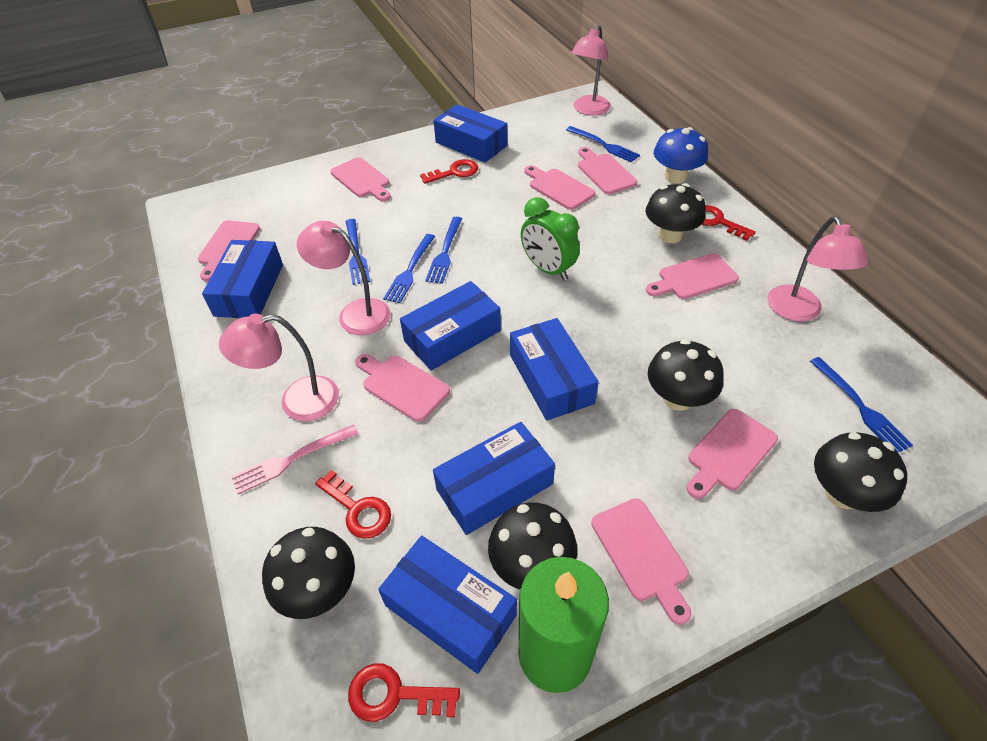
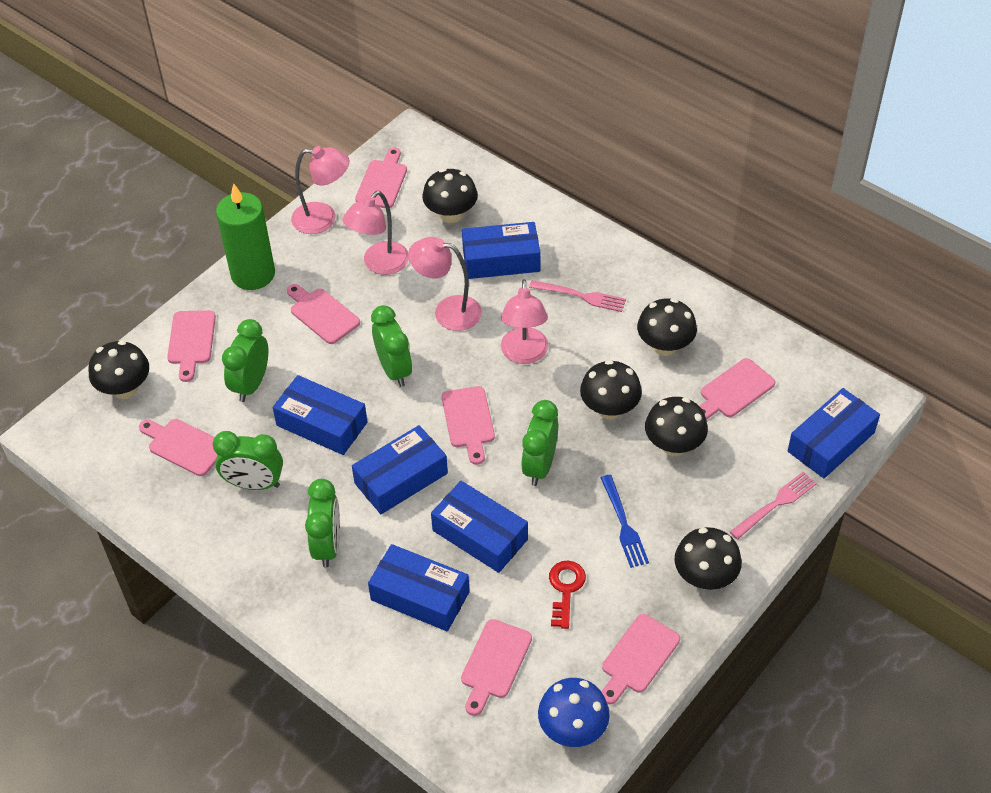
black mushroom: 5 -> 6
blue fork: 5 -> 1
green clock: 1 -> 5
pink fork: 1 -> 2
red key: 4 -> 1

